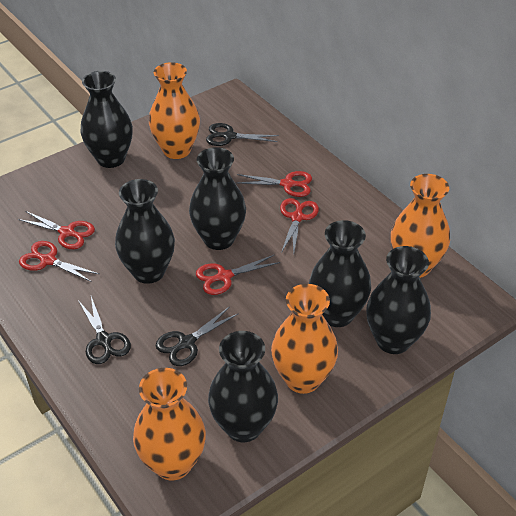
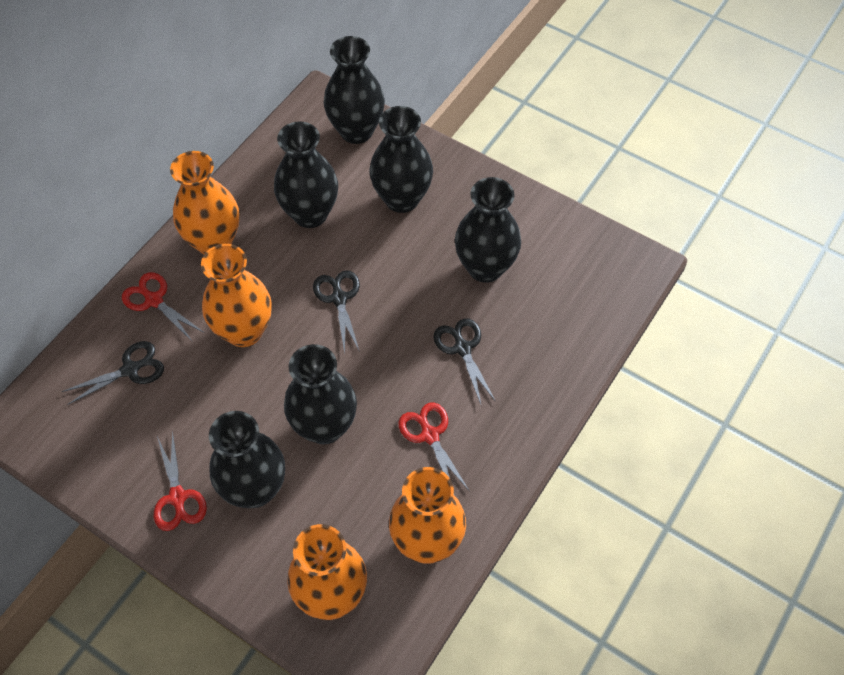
red scissors: 5 -> 3

